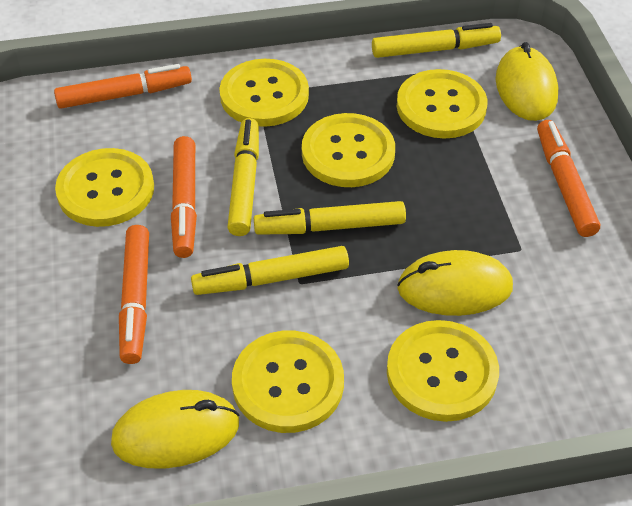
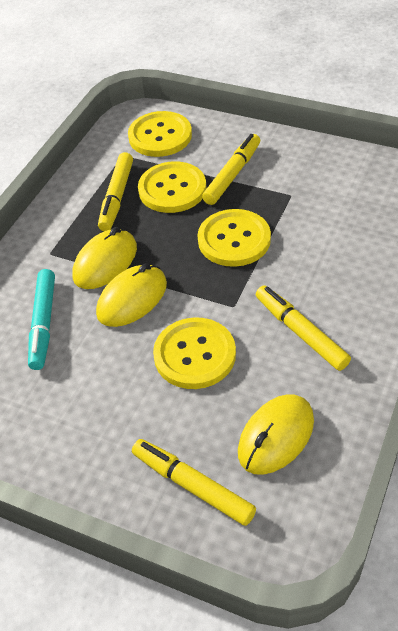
orange marker: 4 -> 0
turquoise marker: 0 -> 1
yellow button: 6 -> 4

